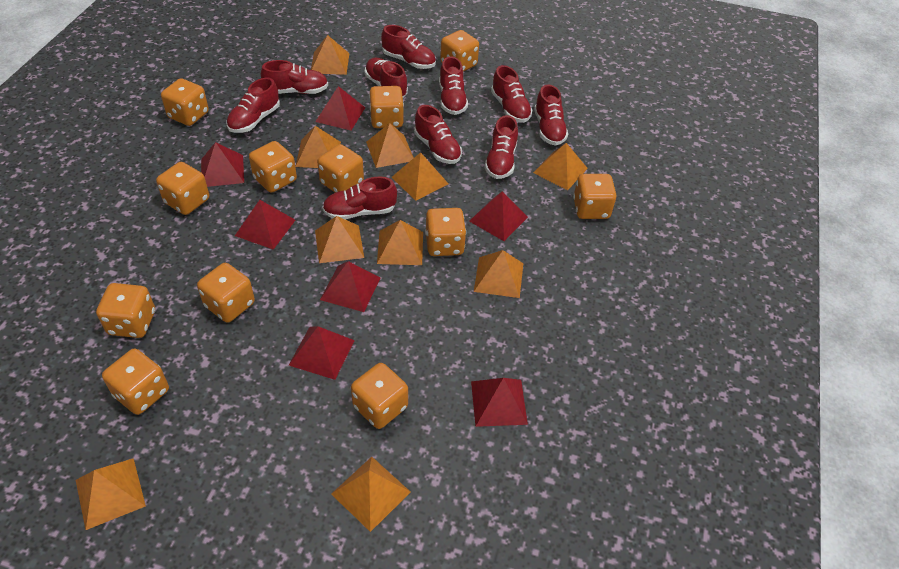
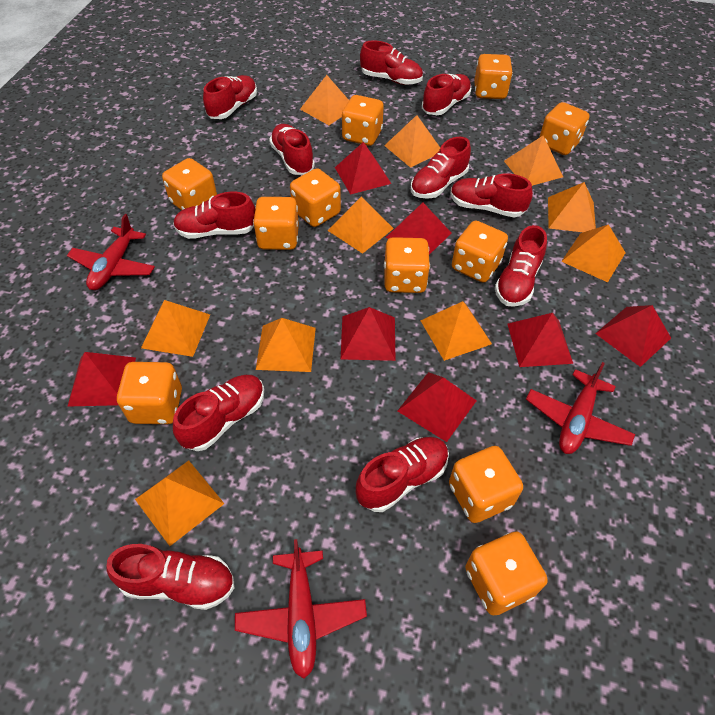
orange dice: 12 -> 11
red plane: 0 -> 3
red shoe: 10 -> 11

